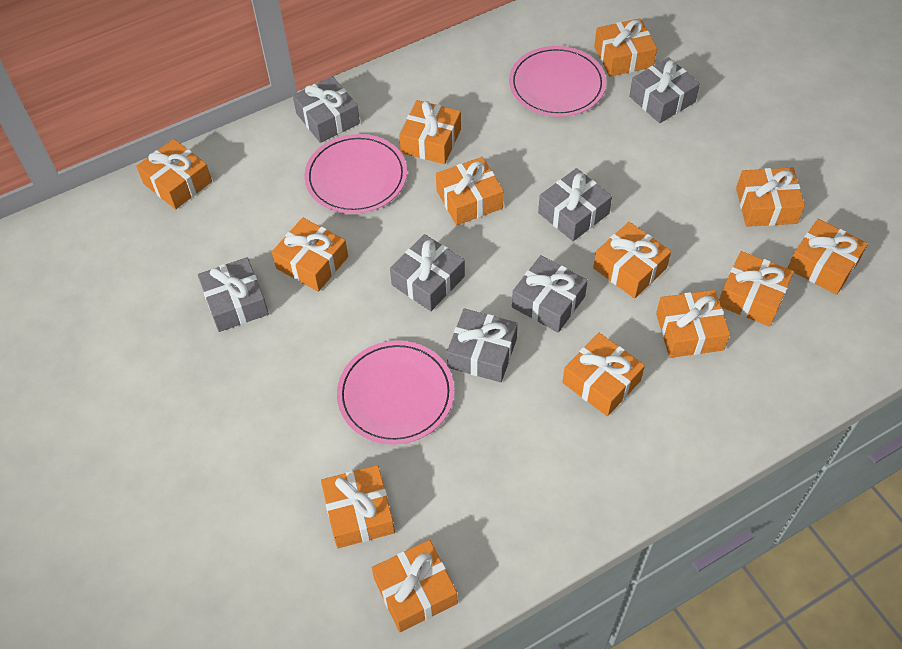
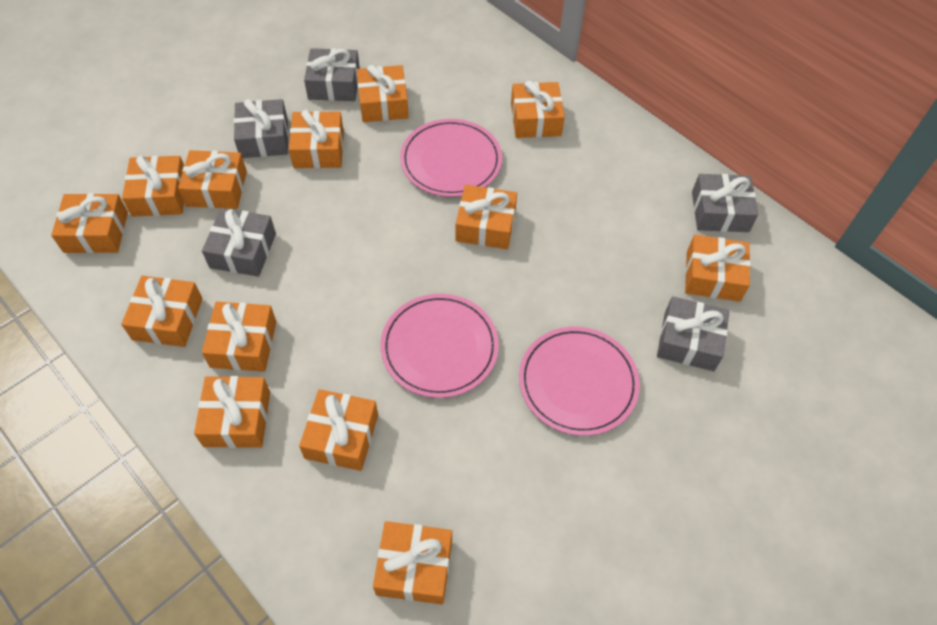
grey gift: 7 -> 5

